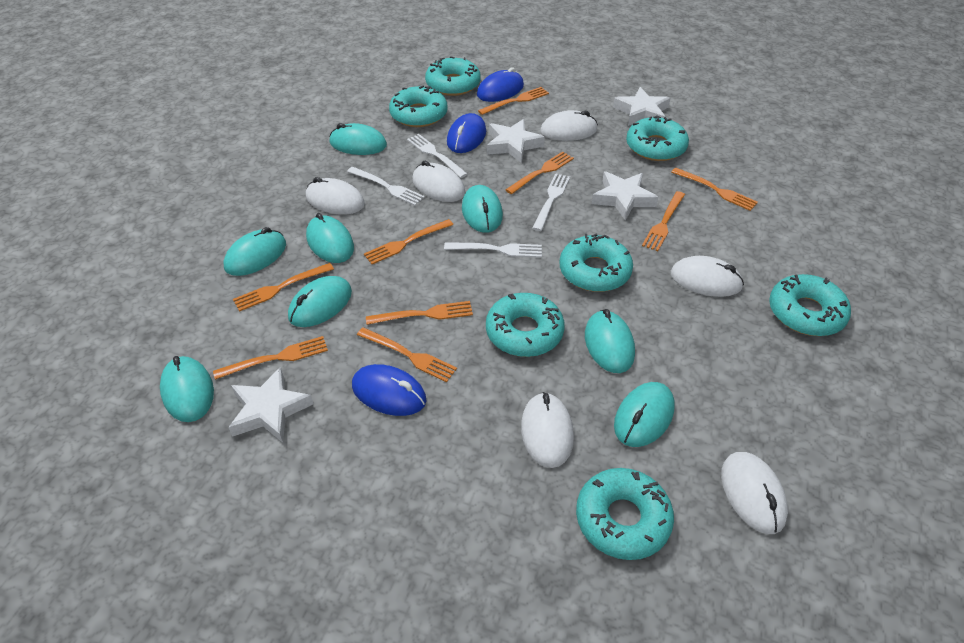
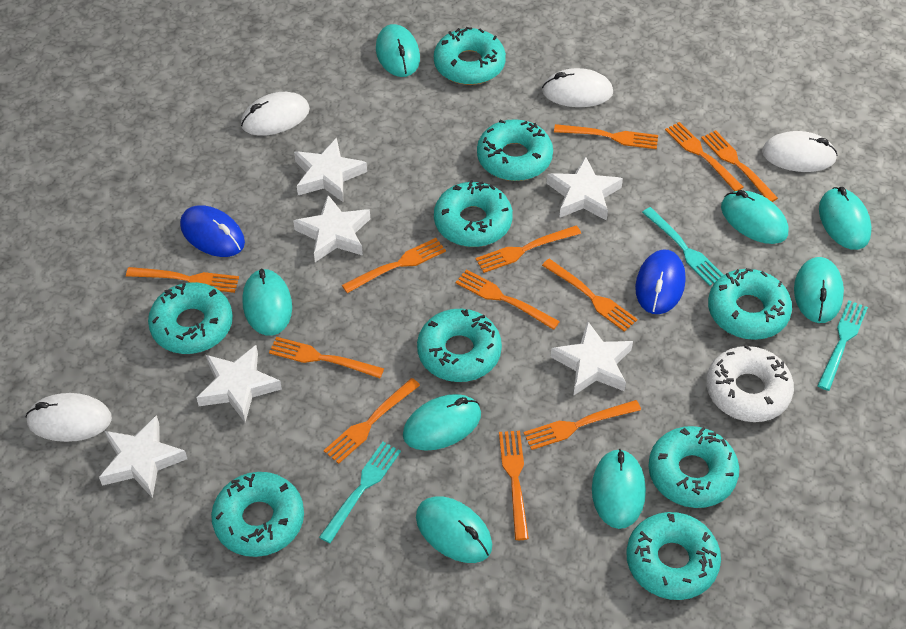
blue mouse: 3 -> 2
orange fork: 9 -> 12
turquoise donut: 7 -> 9
turquoise fork: 0 -> 3
white donut: 0 -> 1
white fork: 4 -> 0
white mouse: 6 -> 4
white star: 4 -> 6

